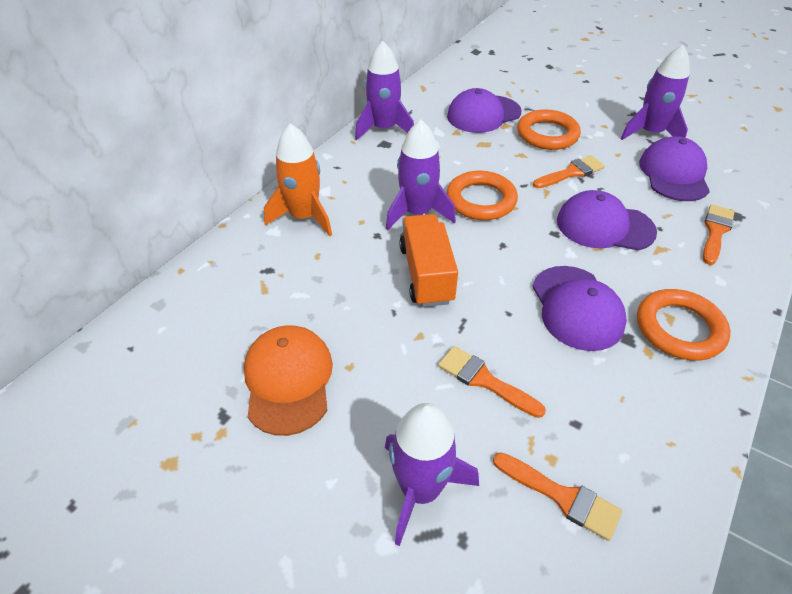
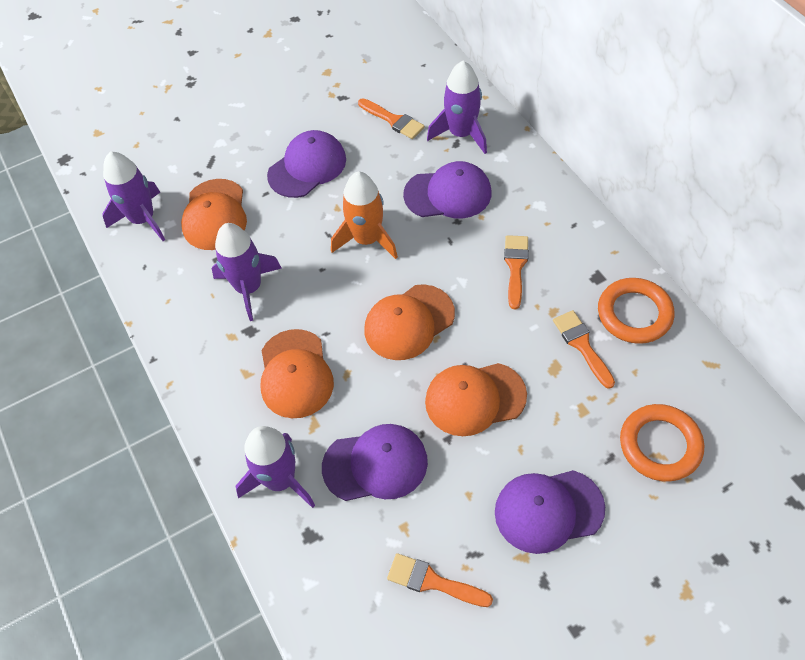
orange cap: 1 -> 4
orange ring: 3 -> 2
orange truck: 1 -> 0

